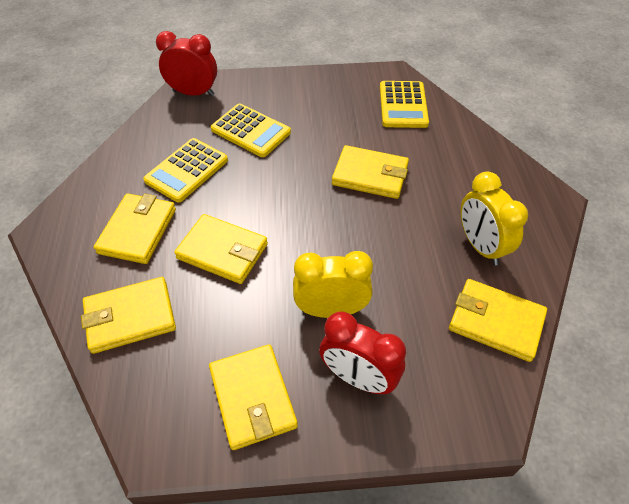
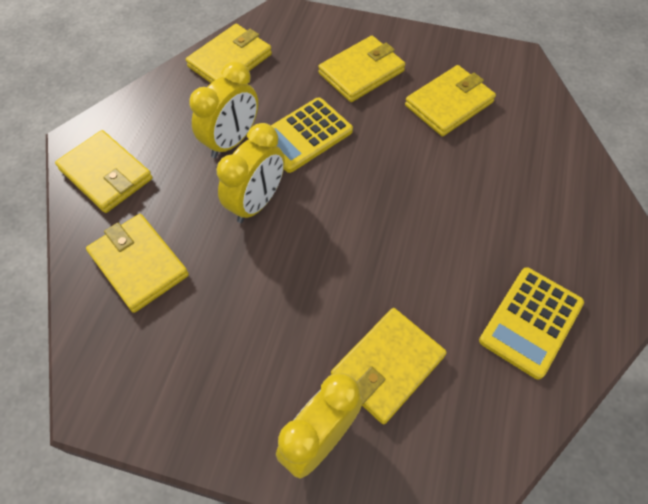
red clock: 2 -> 0
yellow calculator: 3 -> 2
yellow clock: 2 -> 3

